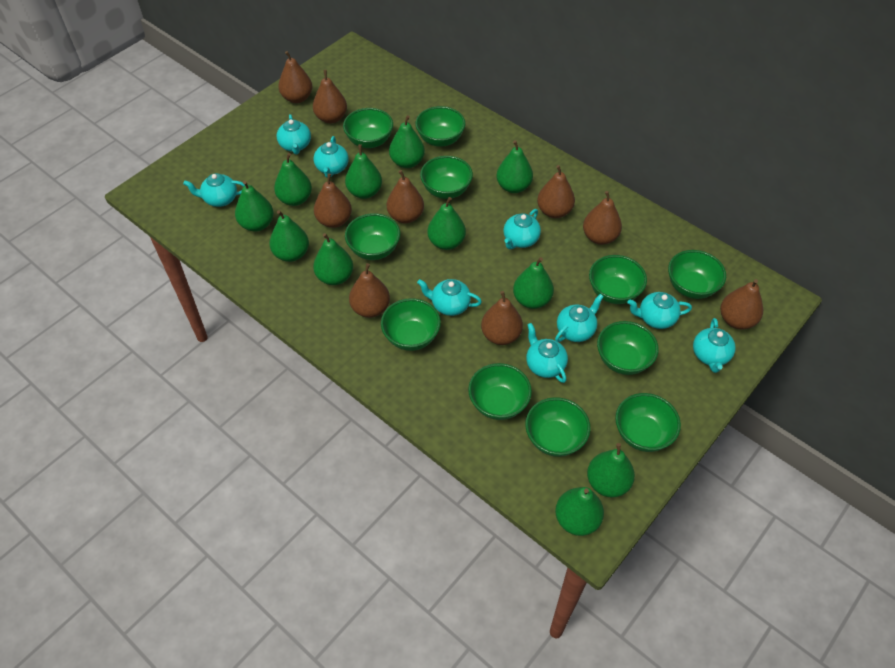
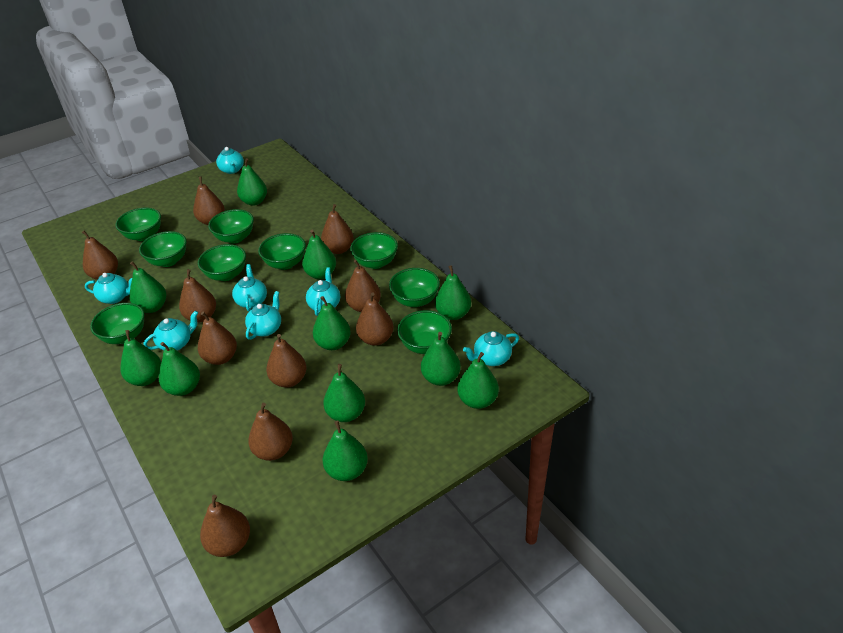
brown pear: 9 -> 10
green bowl: 11 -> 9
turquoise teapot: 9 -> 7

